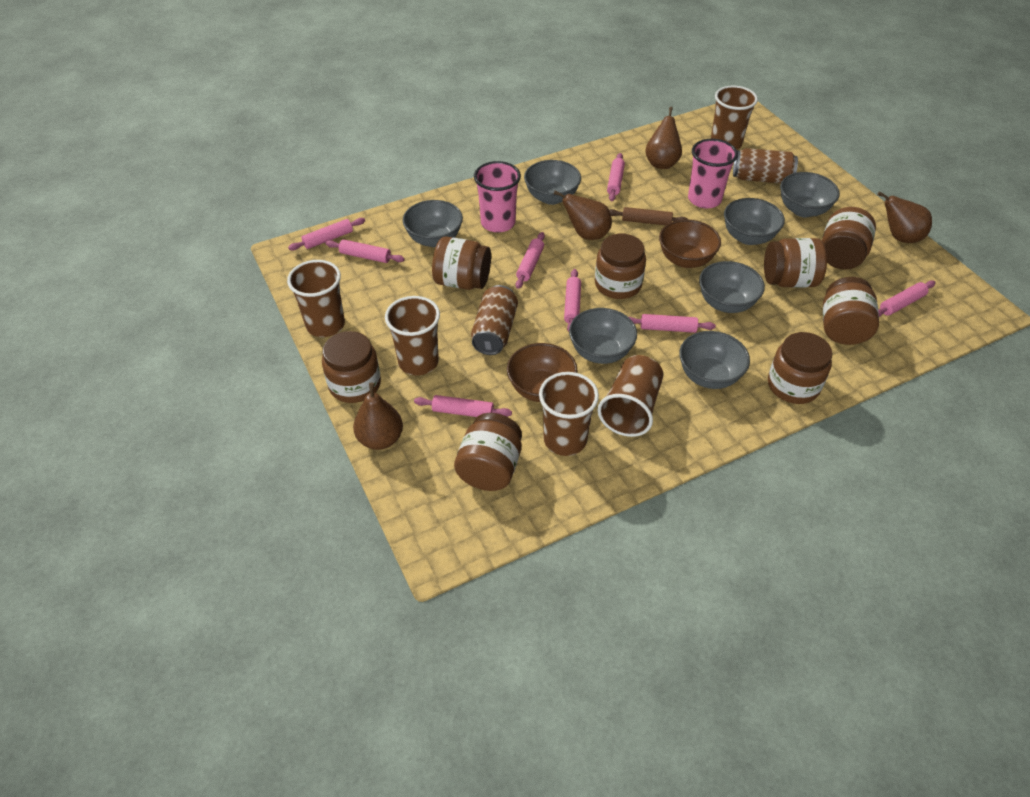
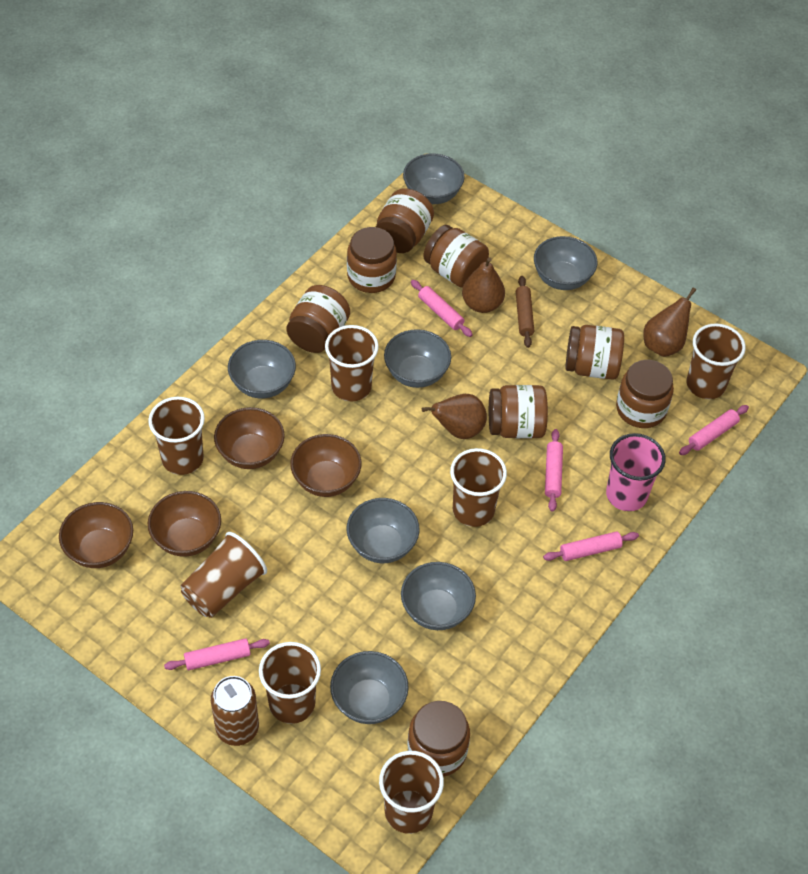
brown bowl: 2 -> 4
brown can: 2 -> 1
brown cup: 5 -> 7
brown pear: 4 -> 3
pink cup: 2 -> 1
pink rolling pin: 8 -> 5

